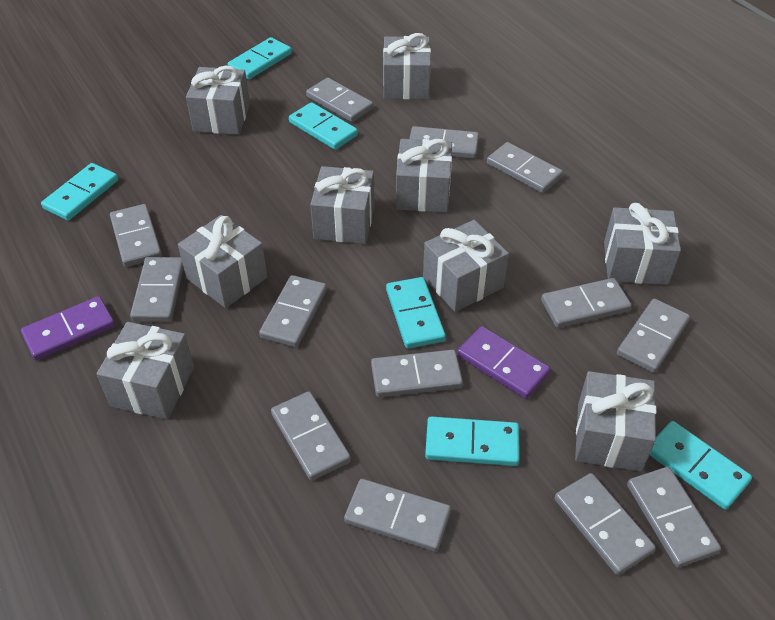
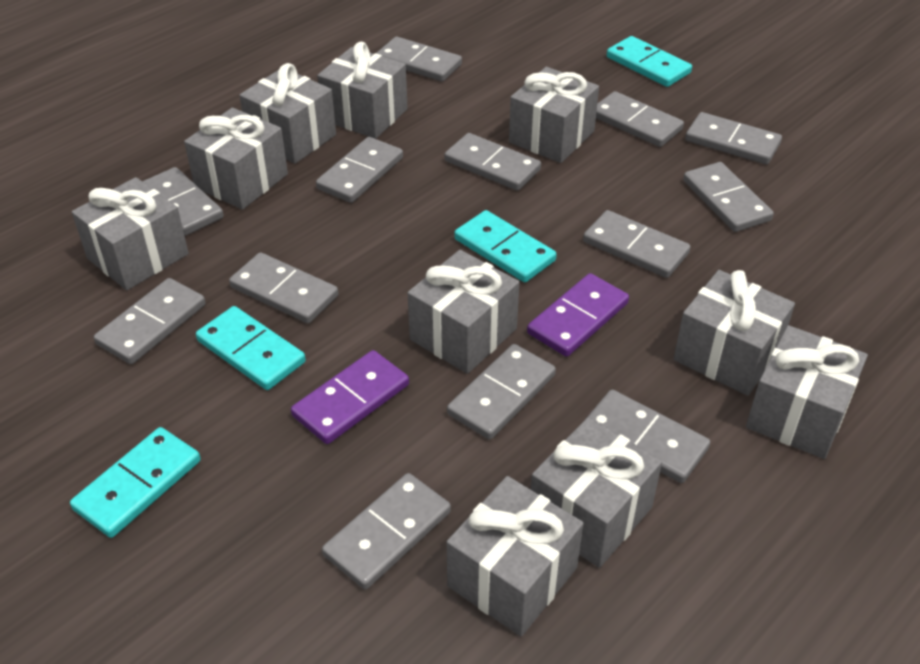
grey gift: 9 -> 10
turquoise domino: 6 -> 4

